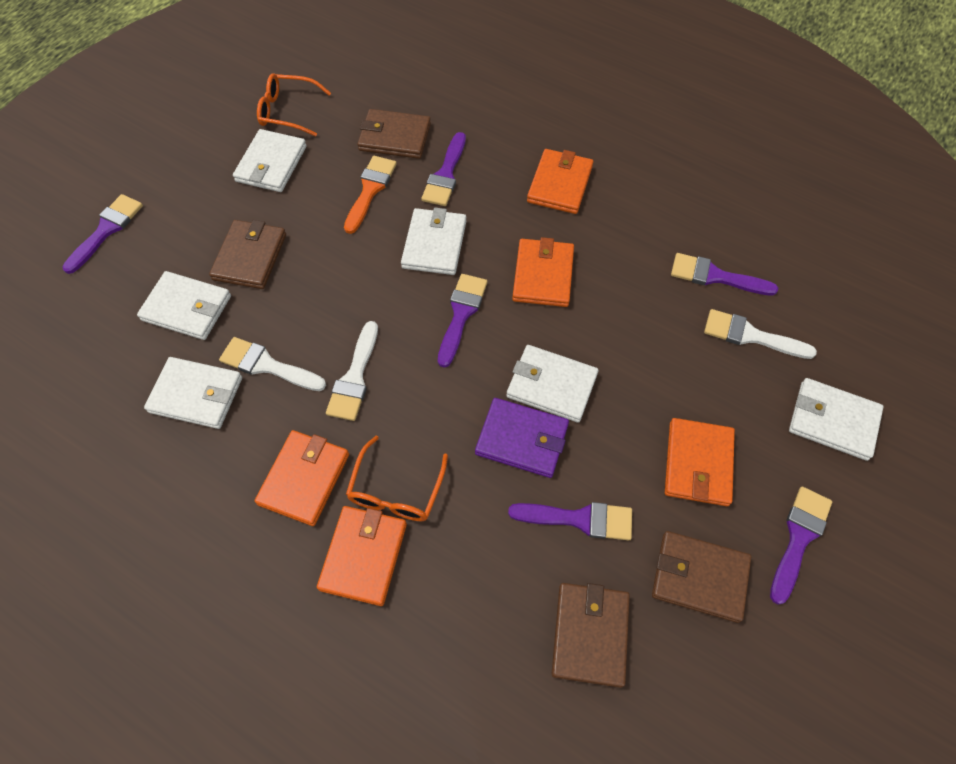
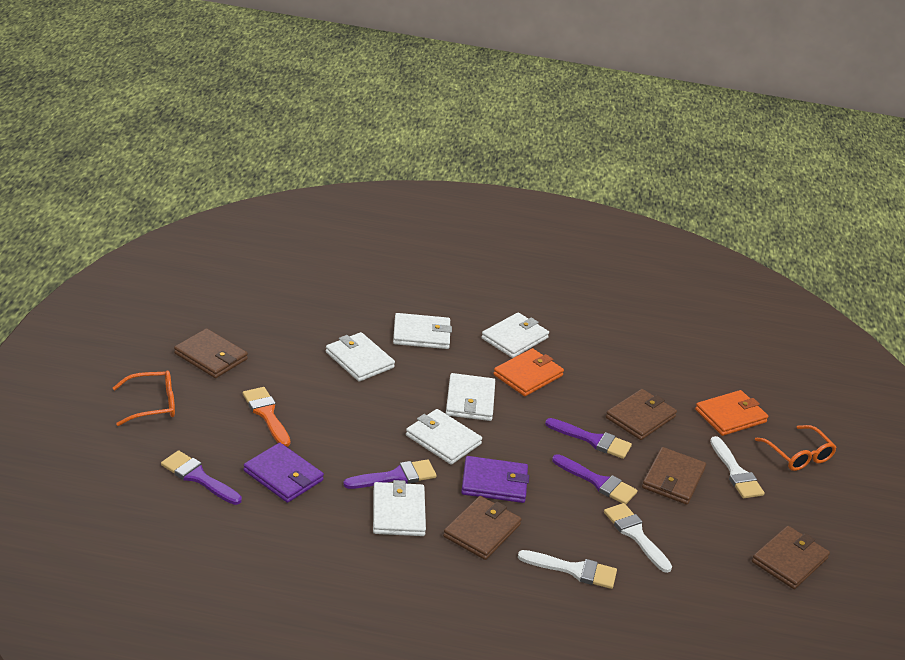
brown wallet: 4 -> 5
orange wallet: 5 -> 2
purple brush: 6 -> 4
purple wallet: 1 -> 2

